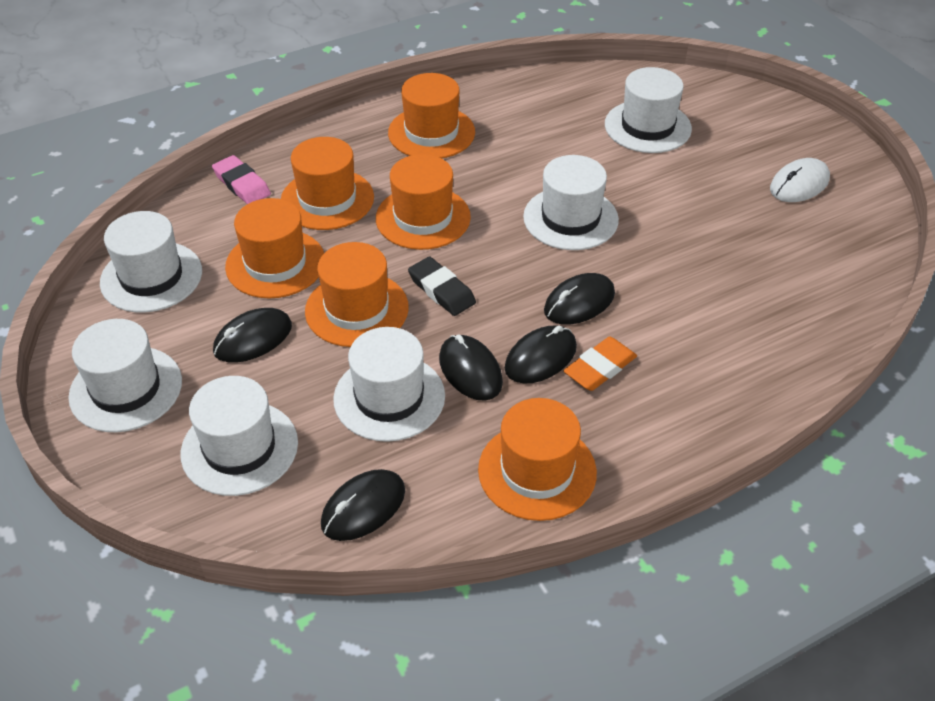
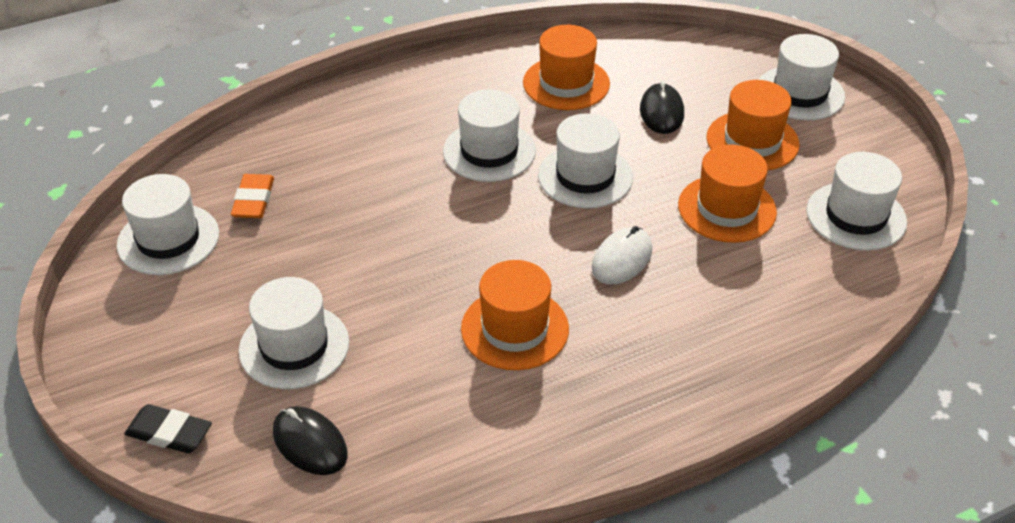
black mouse: 5 -> 2
orange hat: 6 -> 4
pink eraser: 1 -> 0

